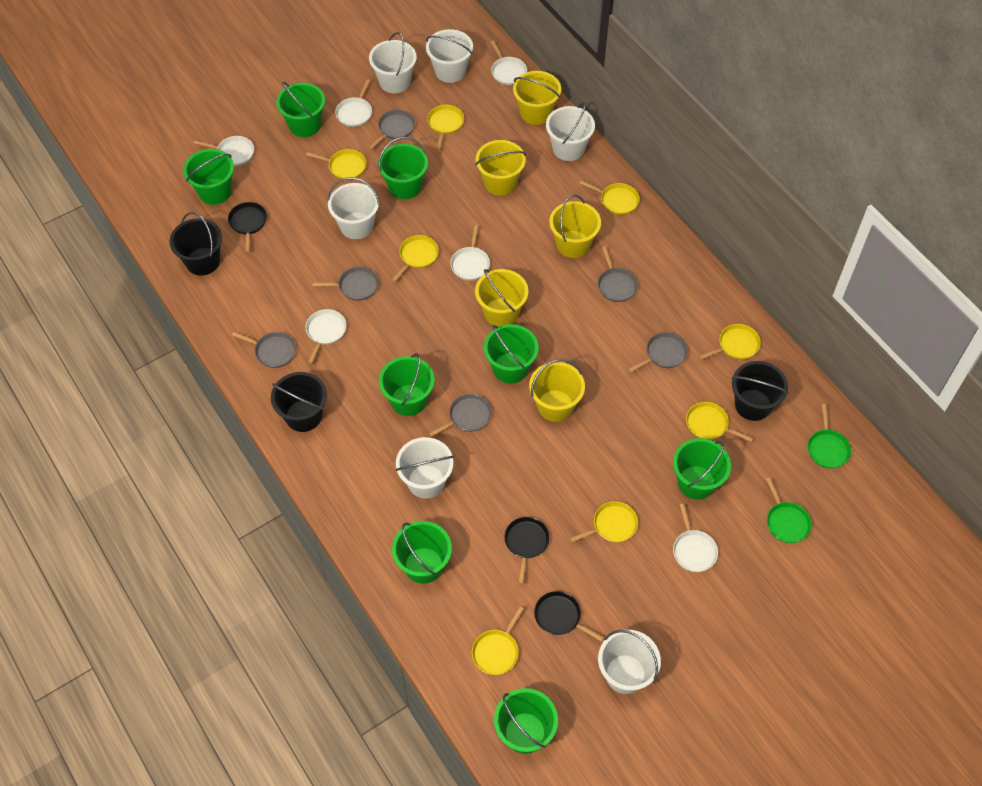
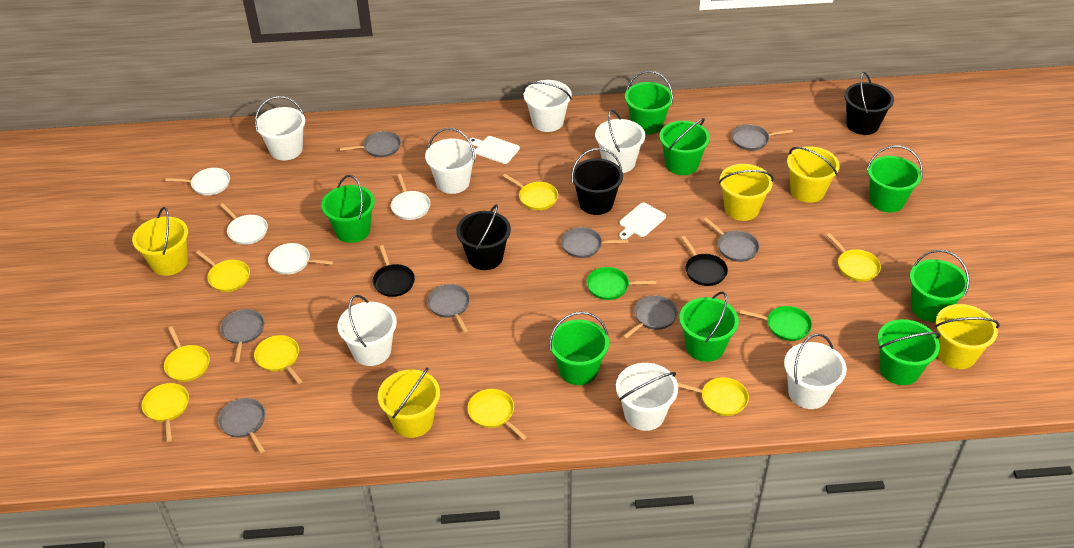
black pan: 3 -> 2
grey pan: 6 -> 8
white bucket: 6 -> 7
white cutting board: 0 -> 2
white pan: 6 -> 4

